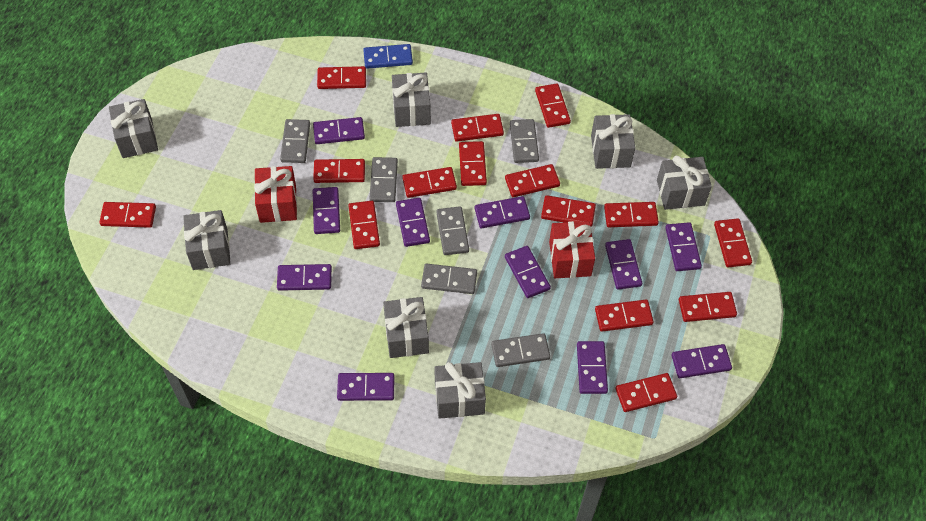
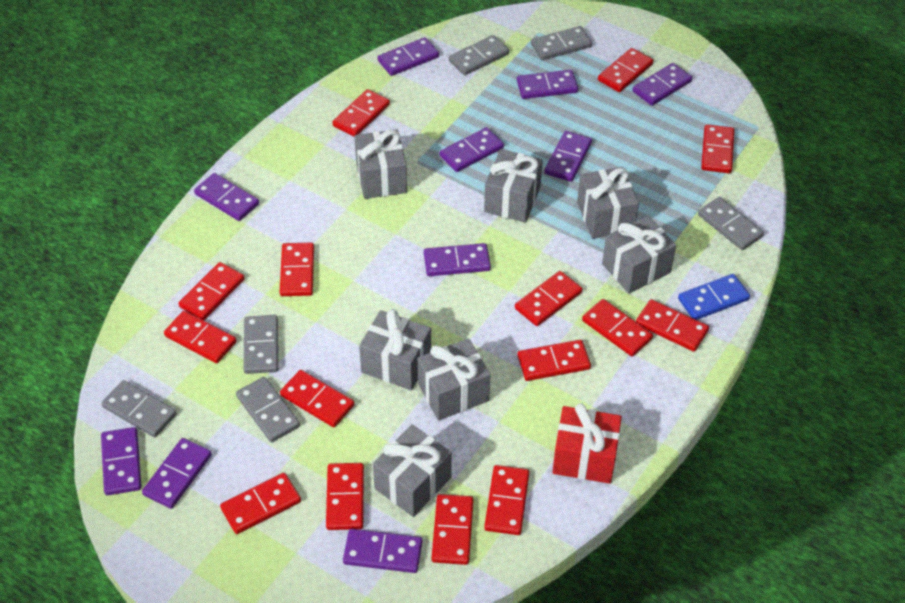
purple domino: 11 -> 10
red gift: 2 -> 1

